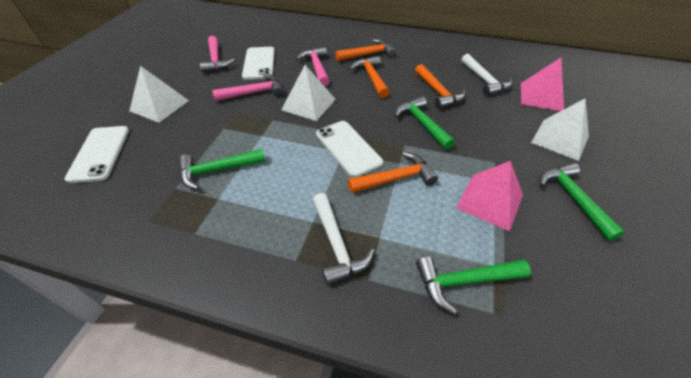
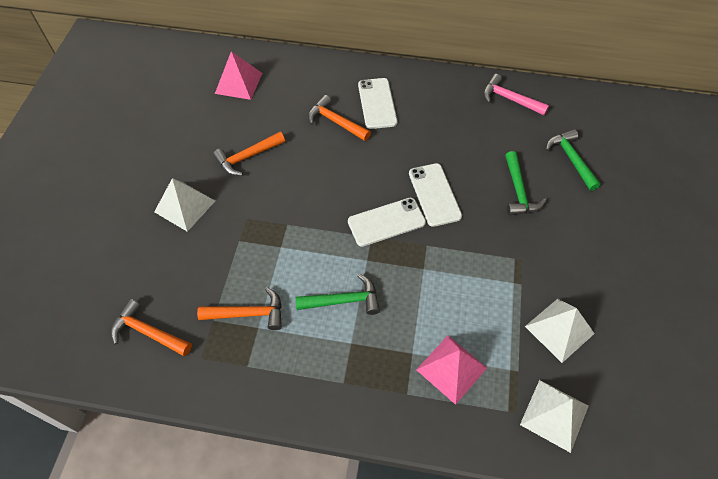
green hammer: 4 -> 3
pink hammer: 3 -> 1
white hammer: 2 -> 0

